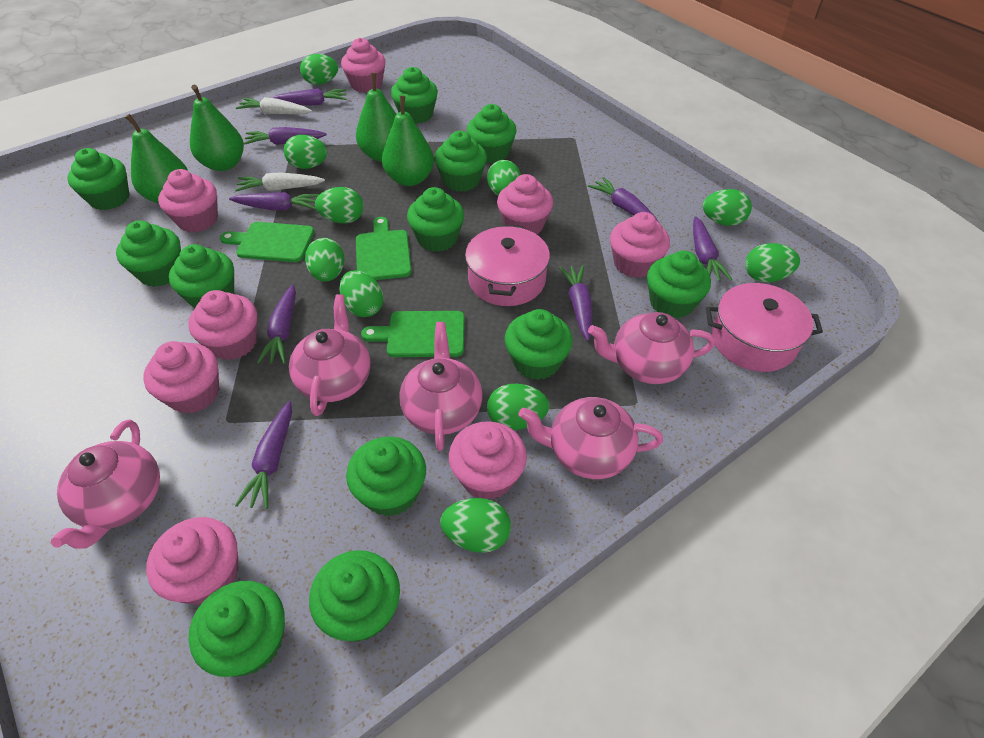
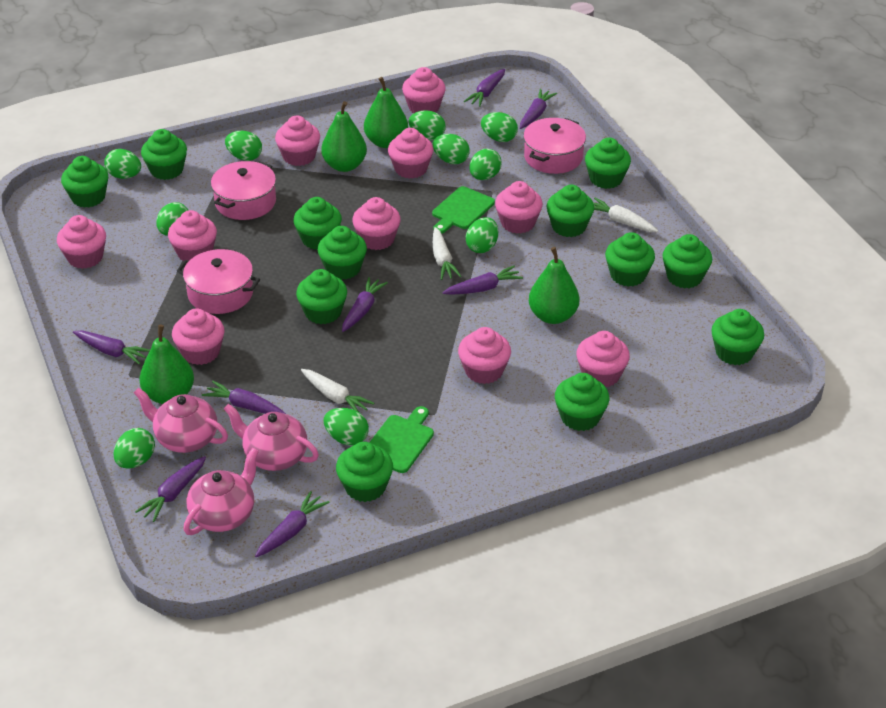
green cutting board: 3 -> 2
pink cupcake: 8 -> 10
pink pot: 2 -> 3
pink teapot: 5 -> 3
white carrot: 2 -> 3

